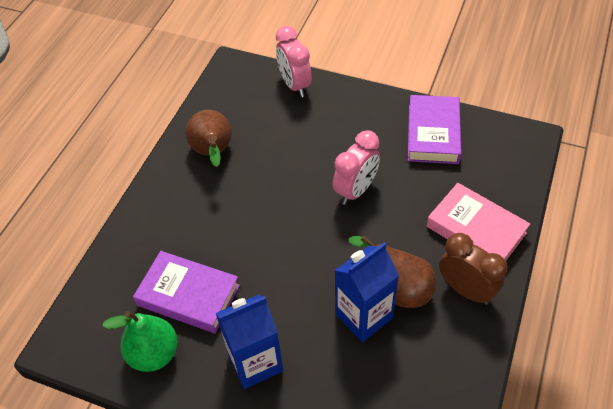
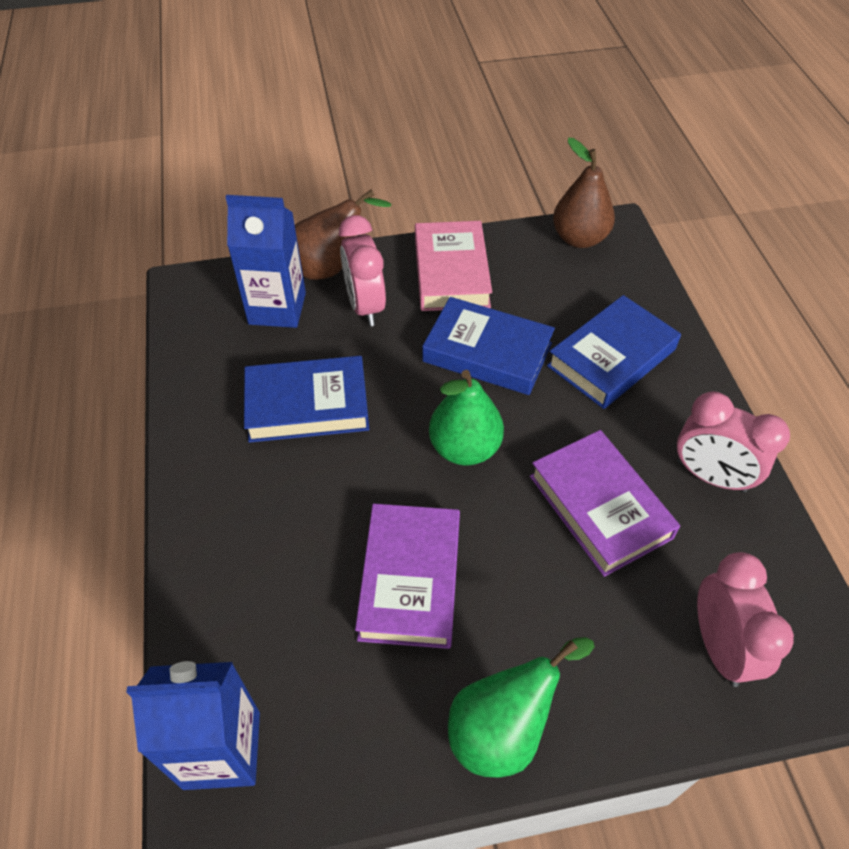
blue book: 0 -> 3
brown clock: 1 -> 0
green pear: 1 -> 2
pink clock: 2 -> 3

